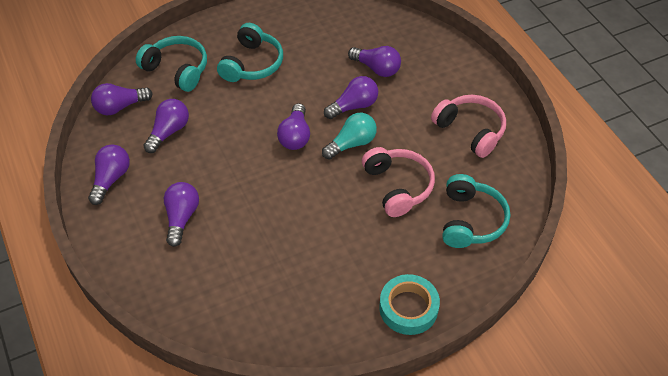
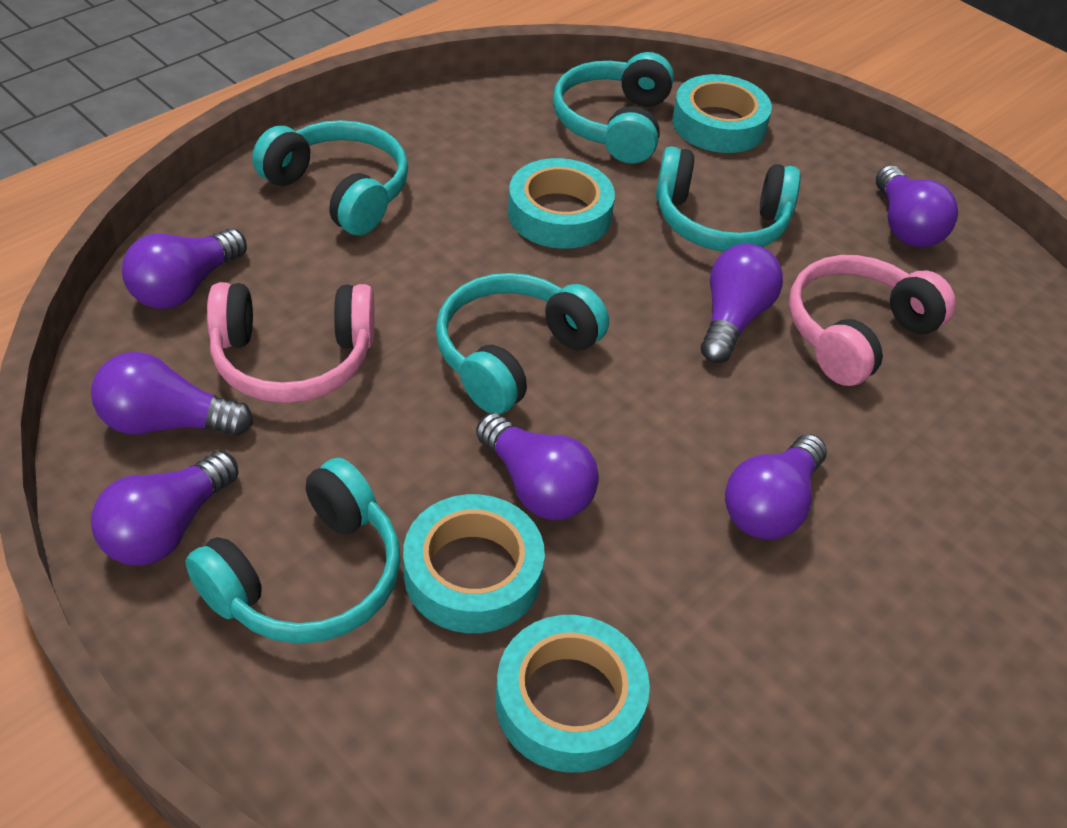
turquoise headphones: 3 -> 5
turquoise light bulb: 1 -> 0
turquoise tape: 1 -> 4

